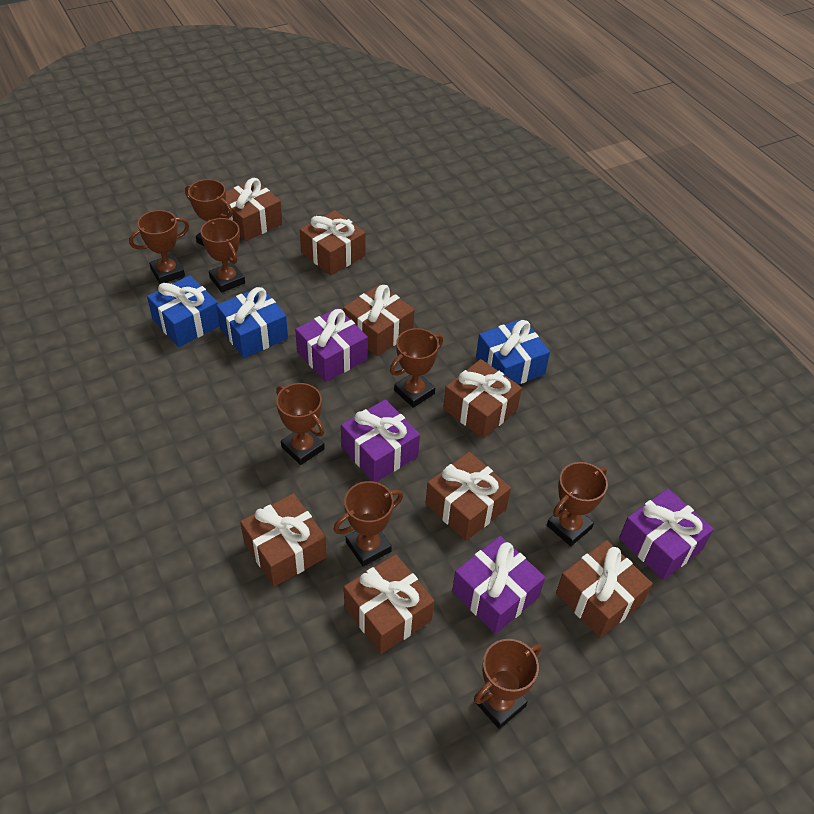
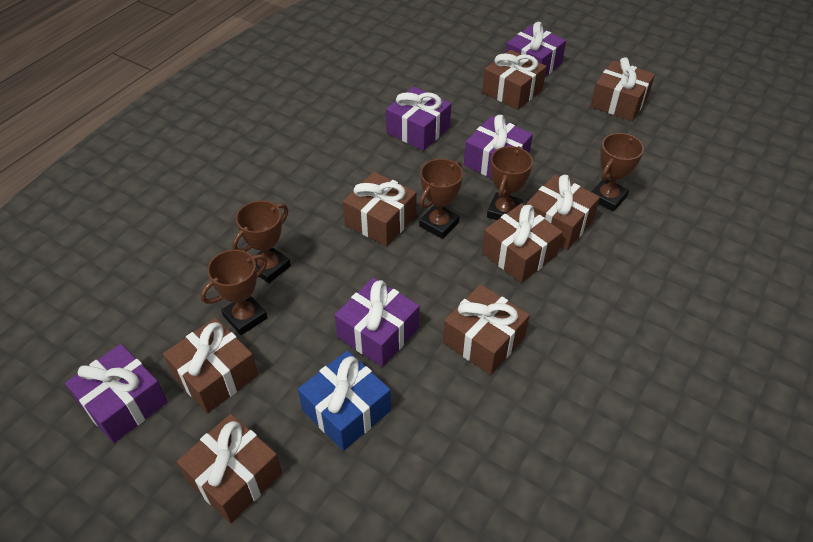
blue gift: 3 -> 1
brown trophy: 8 -> 5
purple gift: 4 -> 5

